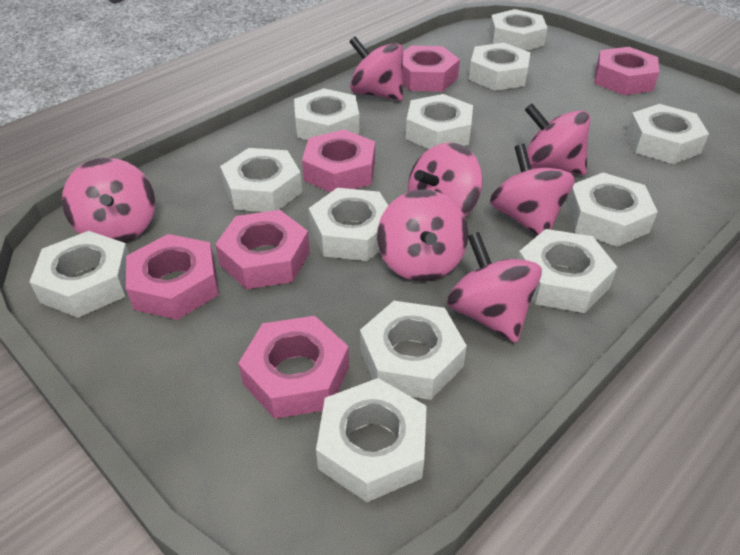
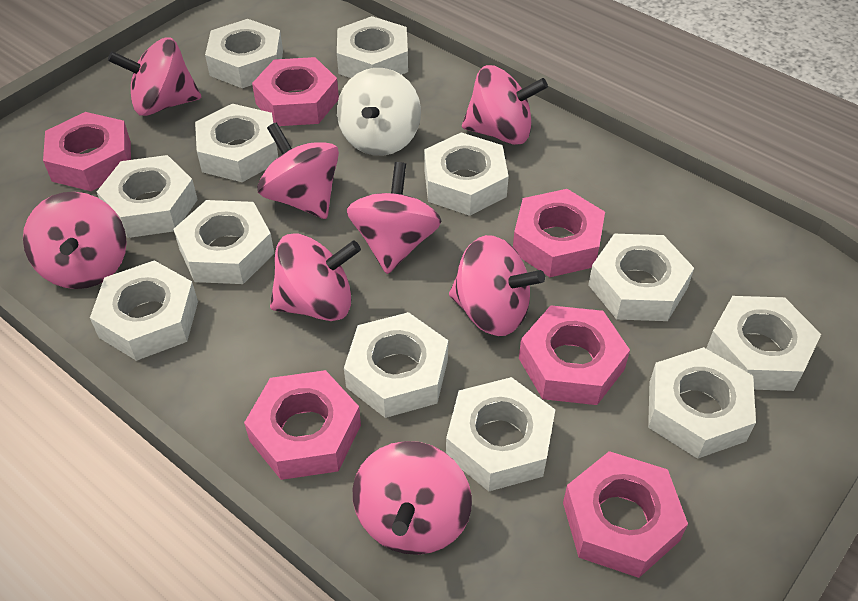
pink spinning top: 7 -> 8
white spinning top: 0 -> 1

